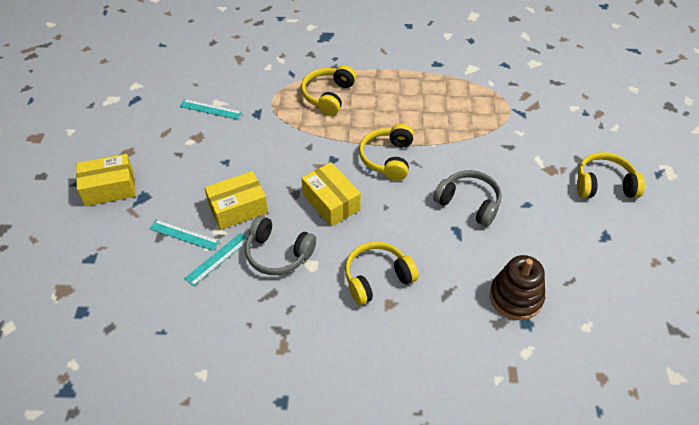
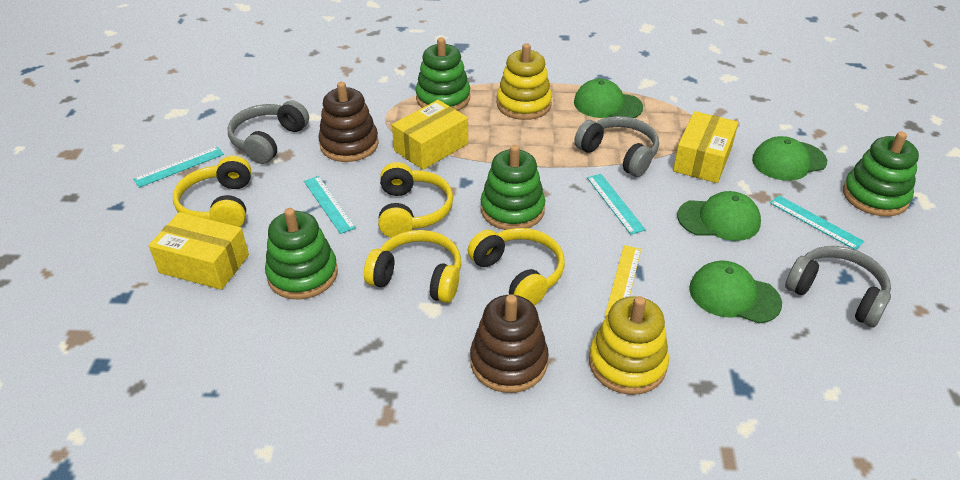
brown stacking toy: 1 -> 2
green cap: 0 -> 4
green stacking toy: 0 -> 4
grey headphones: 2 -> 3
turquoise ruler: 3 -> 4
yellow ruler: 0 -> 1
yellow stacking toy: 0 -> 2

